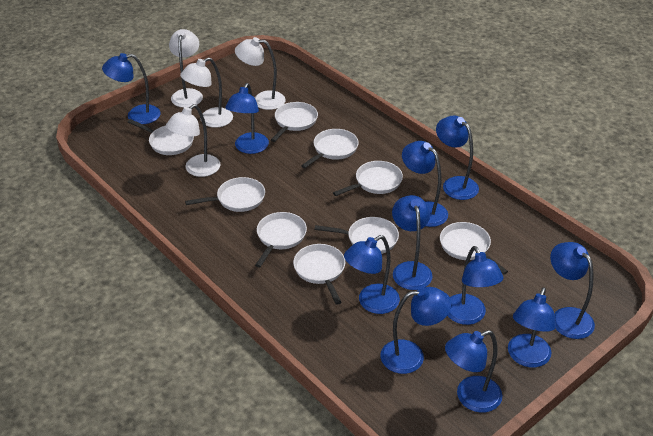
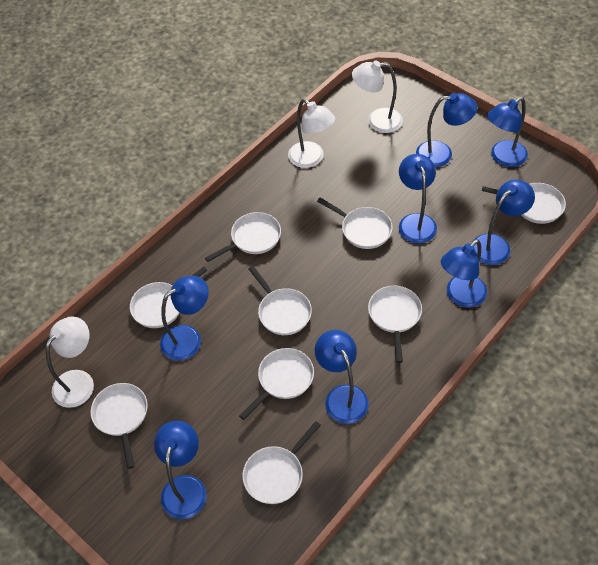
blue lamp: 11 -> 8
white lamp: 4 -> 3

